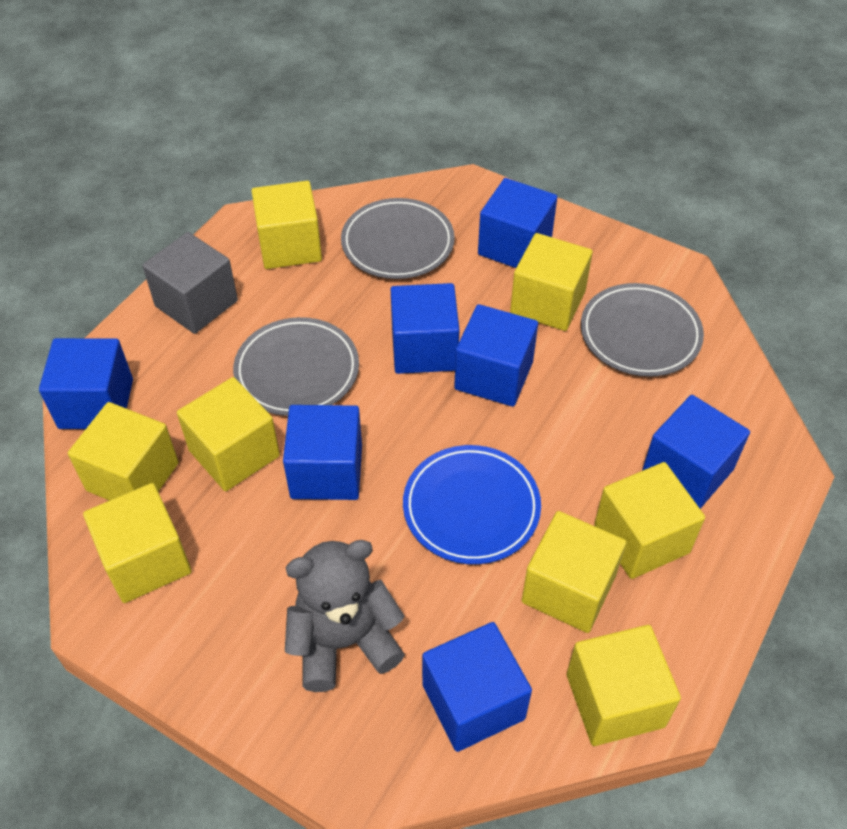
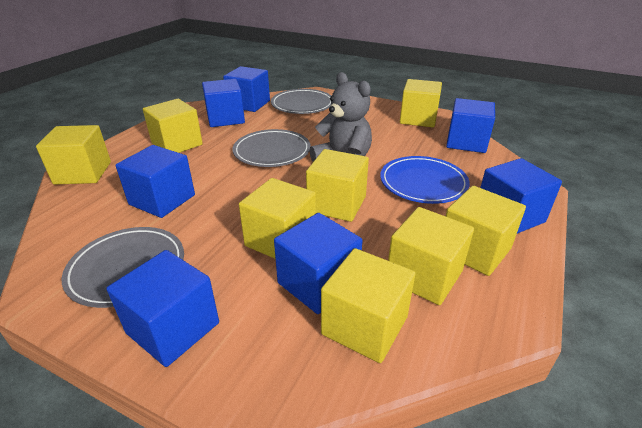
grey cube: 1 -> 0

